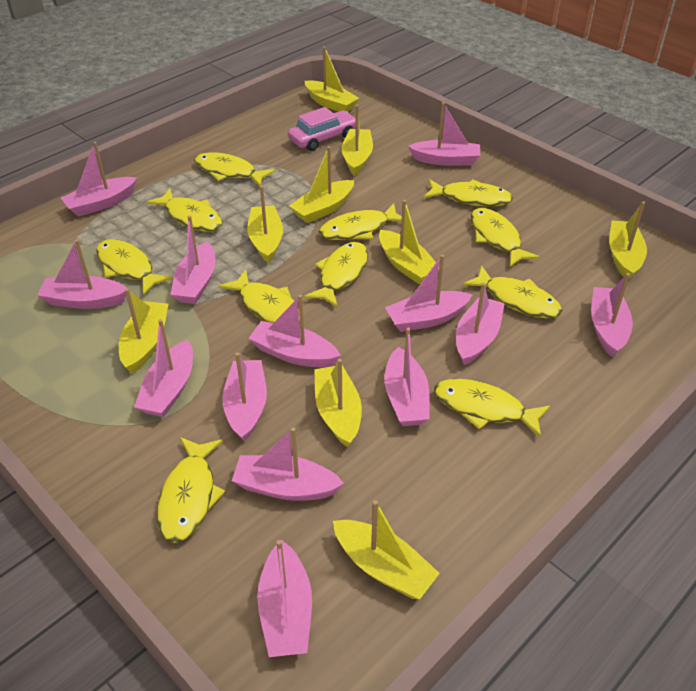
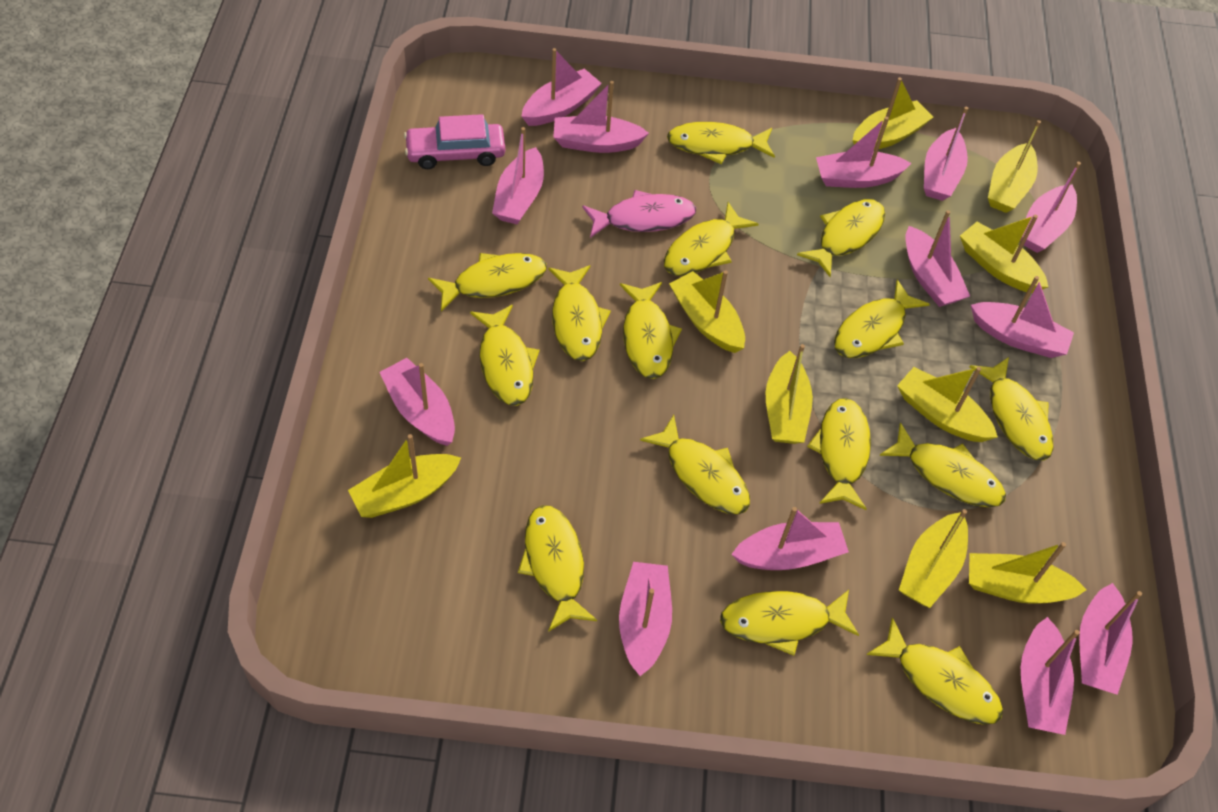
pink fish: 0 -> 1
yellow fish: 11 -> 15

